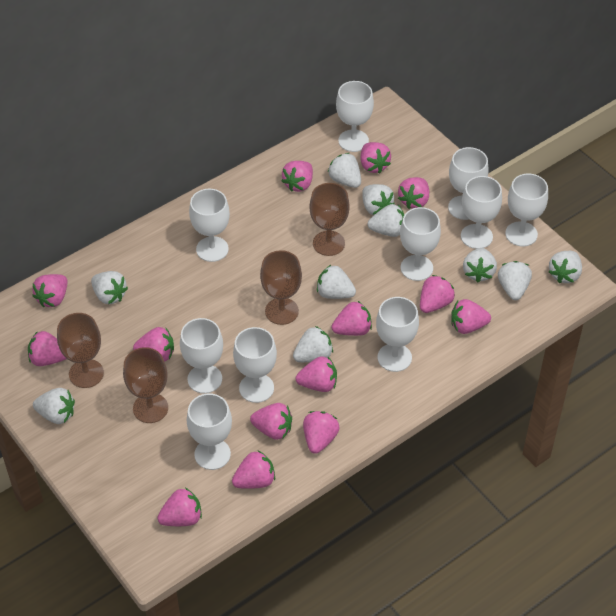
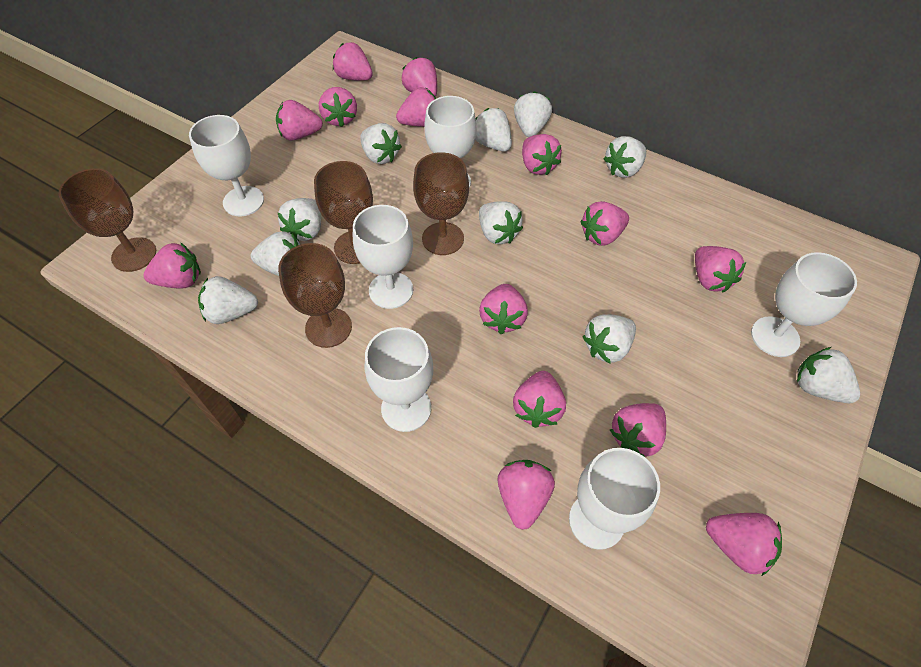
white goblet: 10 -> 6

